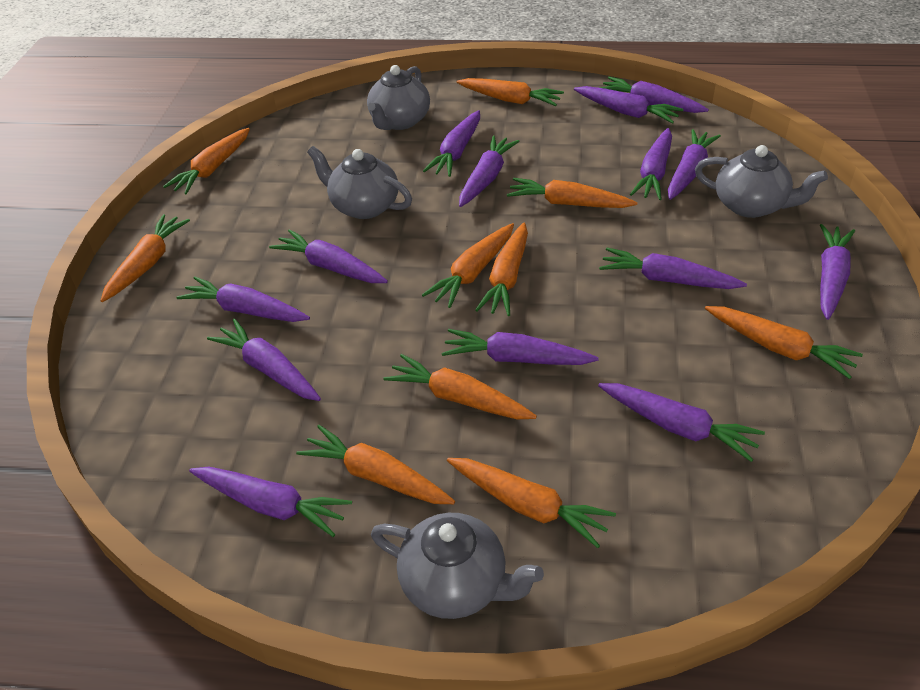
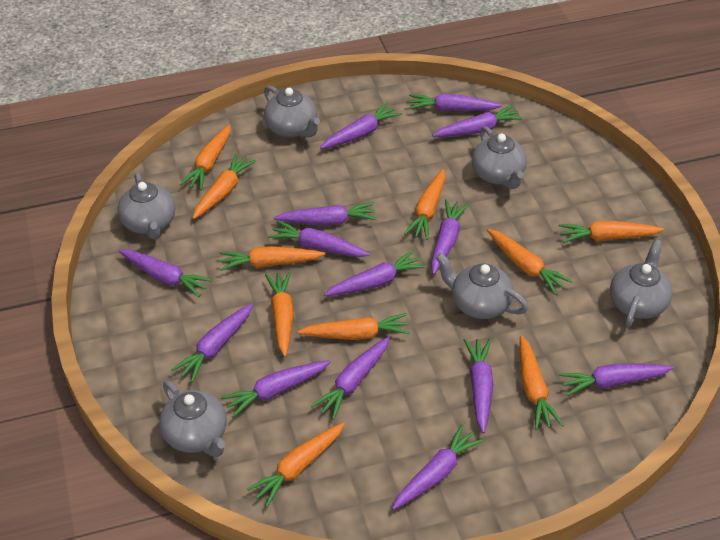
grey teapot: 4 -> 6

